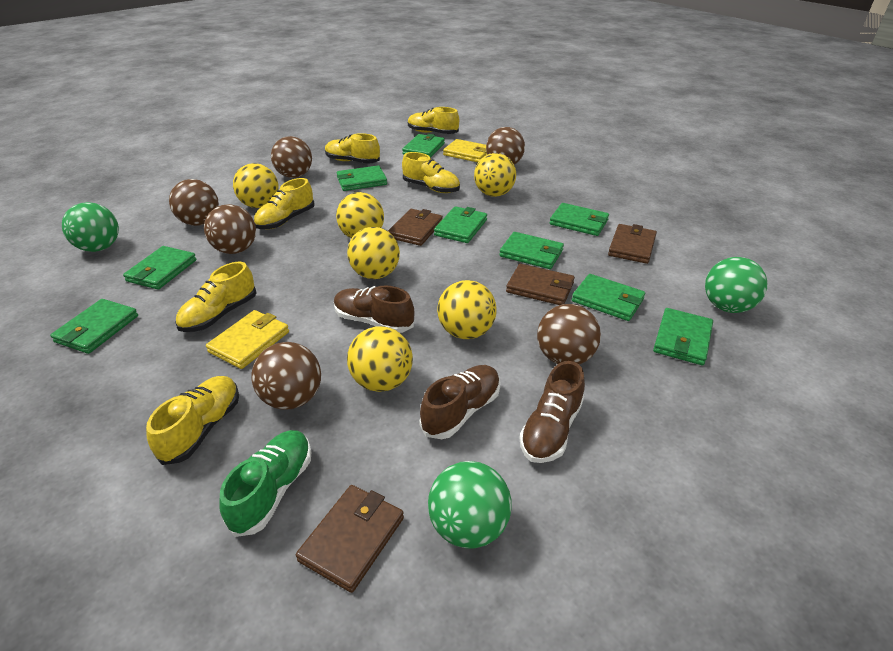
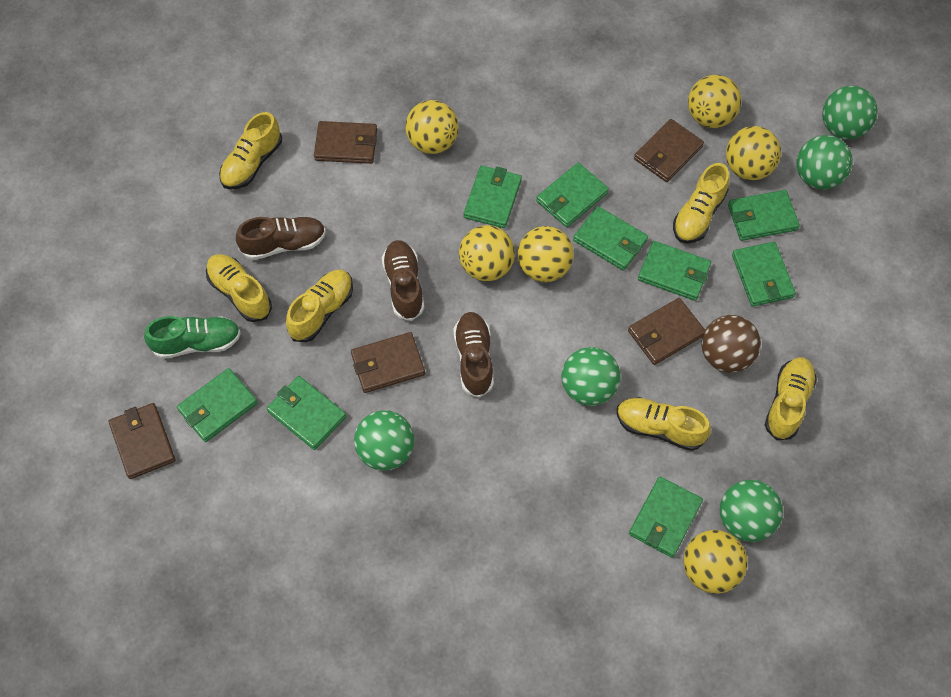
brown ball: 6 -> 1
brown wallet: 4 -> 5
green ball: 3 -> 5
yellow wallet: 2 -> 0

